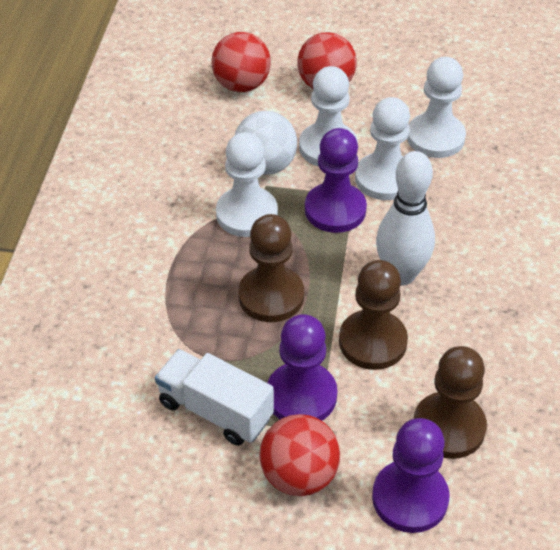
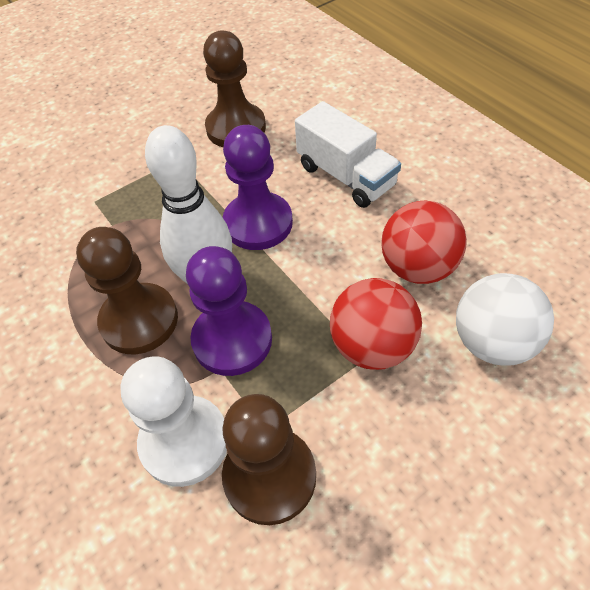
purple pawn: 3 -> 2
red ball: 3 -> 2
white pawn: 4 -> 1

